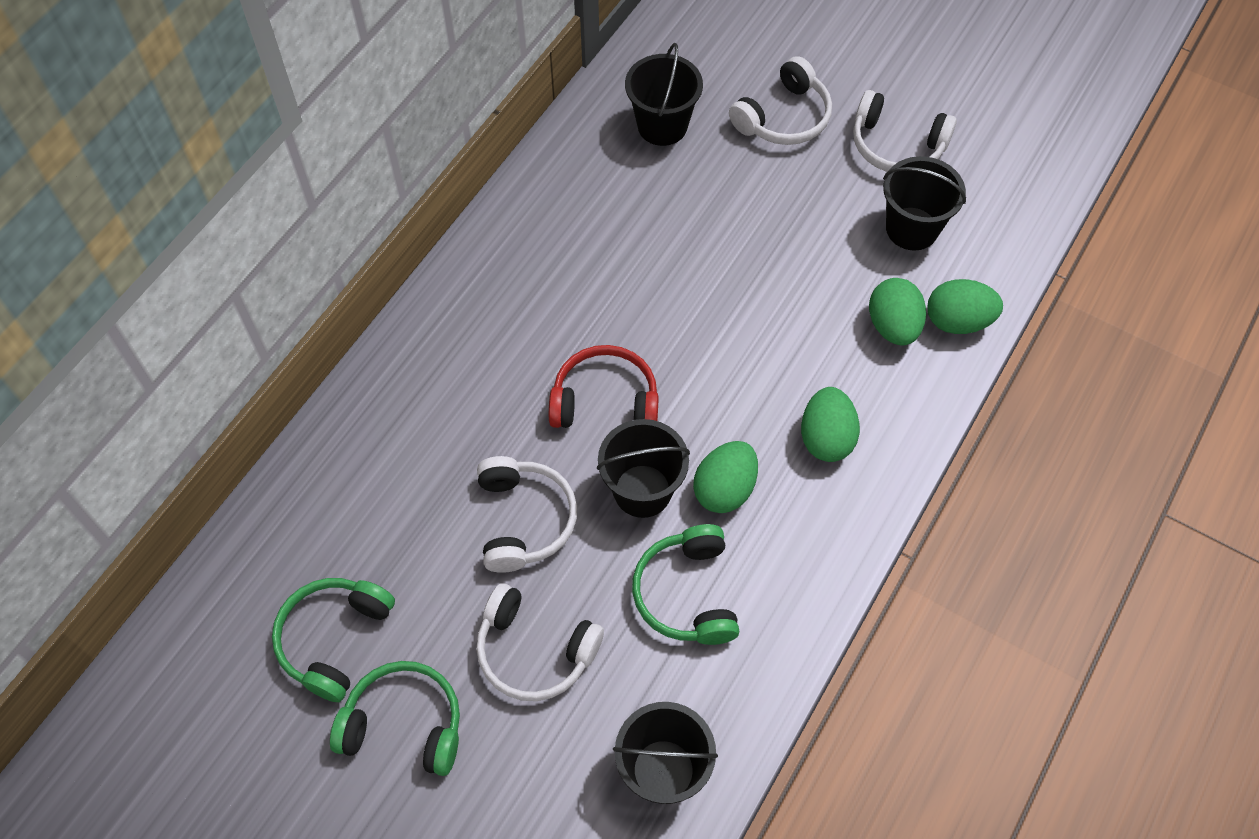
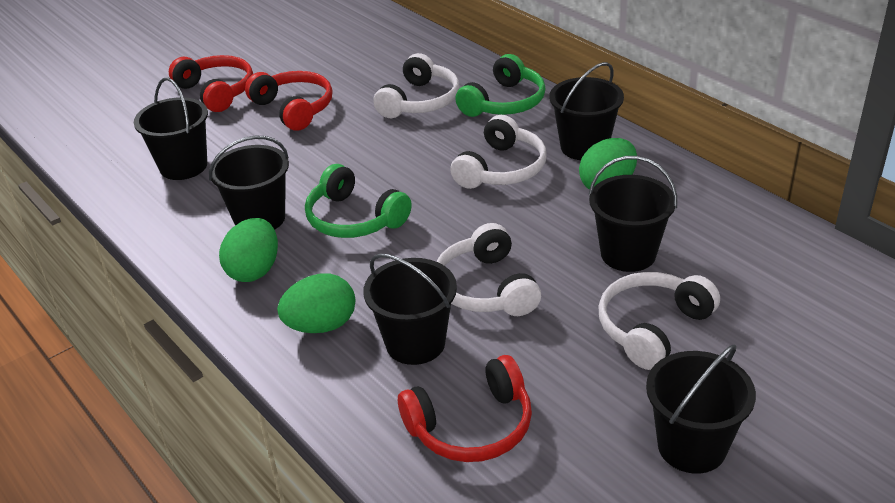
black bucket: 4 -> 6
green egg: 4 -> 3
green headphones: 3 -> 2
red headphones: 1 -> 3

